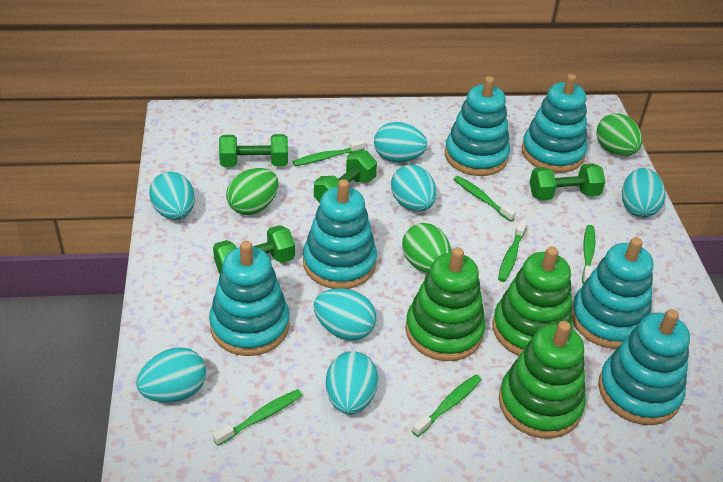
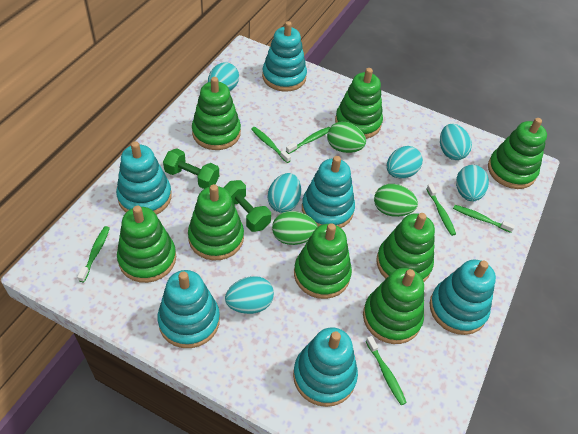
green dumbbell: 4 -> 2
green stacking toy: 3 -> 8
turquoise egg: 7 -> 6

